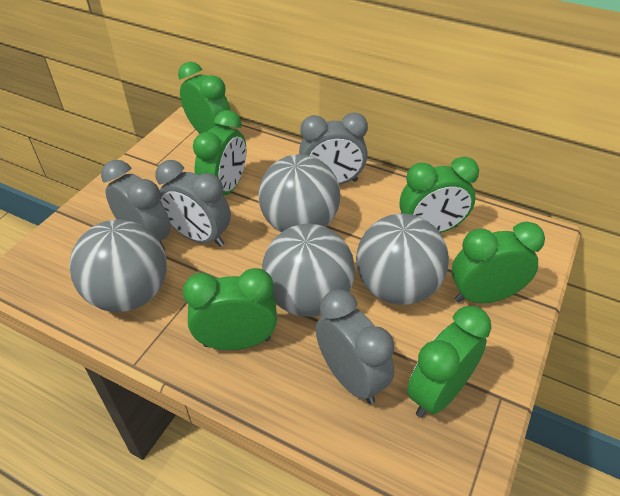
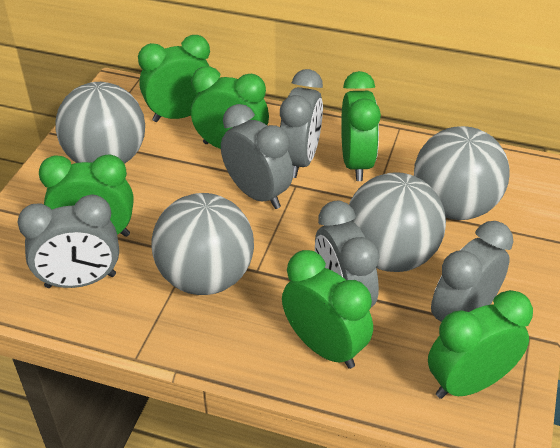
grey clock: 4 -> 5

